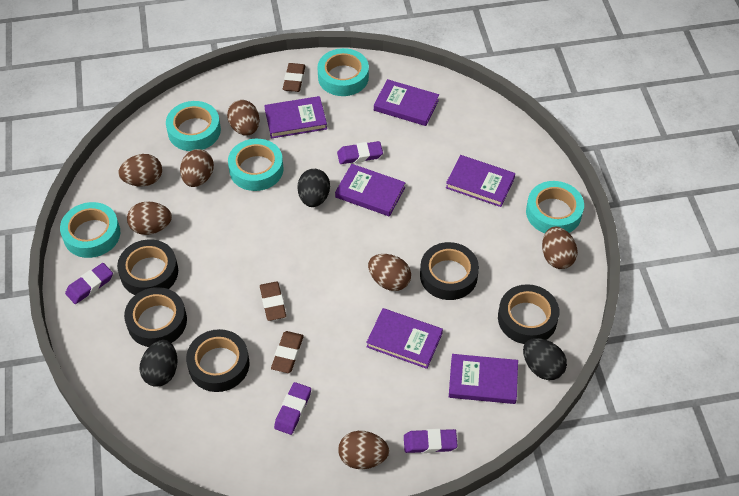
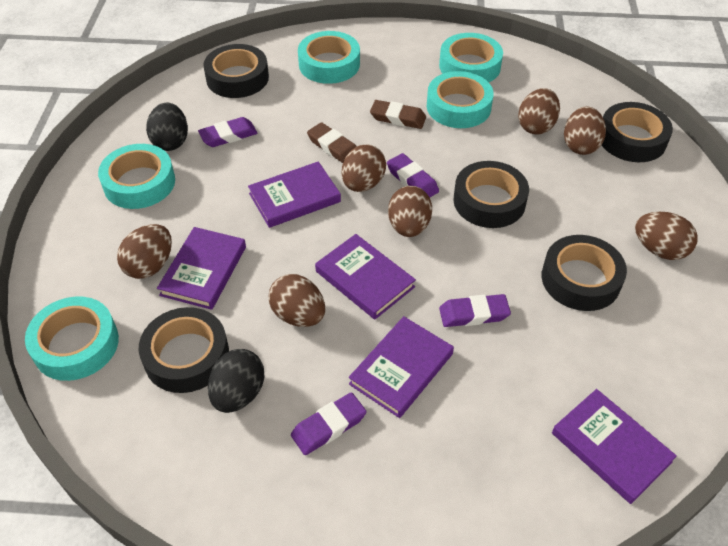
black egg: 3 -> 2
brown eraser: 3 -> 2
purple book: 6 -> 5

